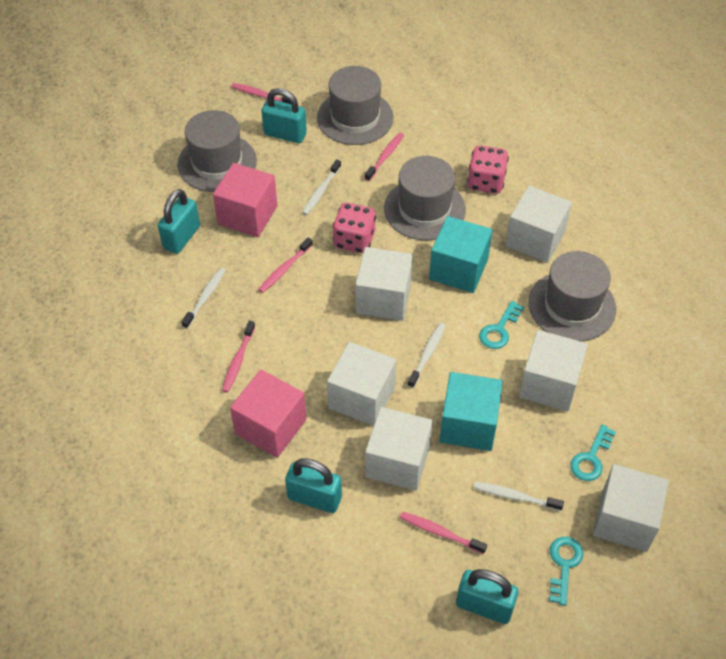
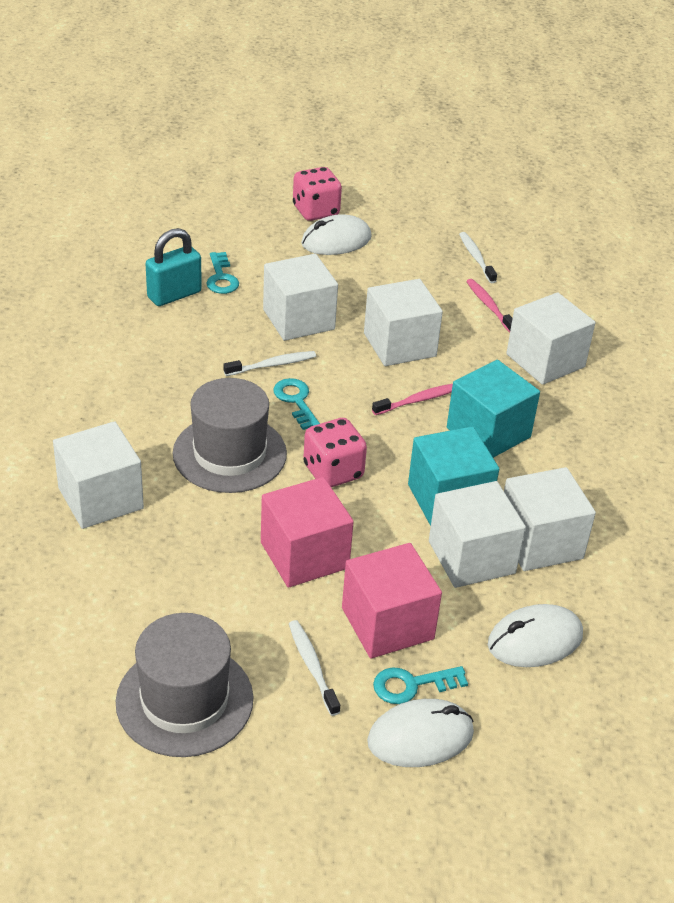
grey hat: 4 -> 2
pink toothbrush: 5 -> 2
turquoise padlock: 4 -> 1
white mouse: 0 -> 3
white toothbrush: 4 -> 3

